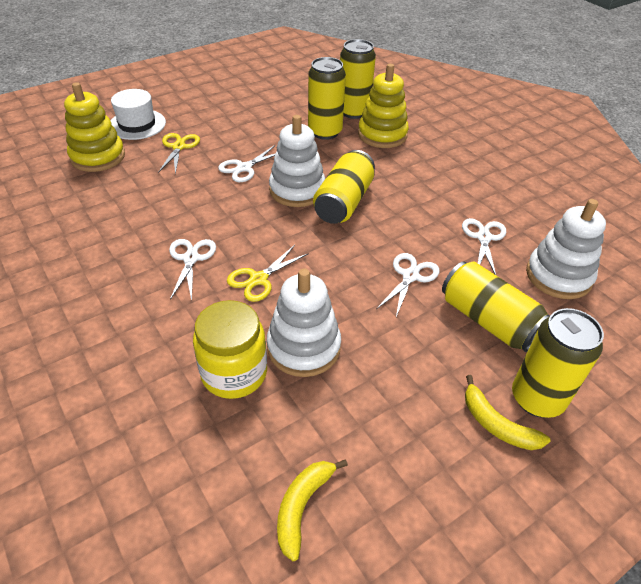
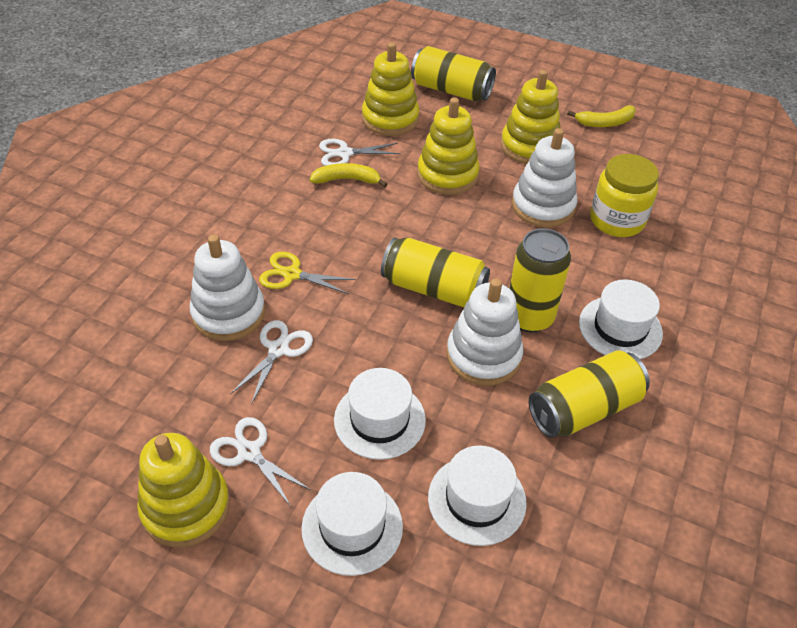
white hat: 1 -> 4
white scissors: 4 -> 3
yellow can: 5 -> 4
yellow scissors: 2 -> 1
yellow stacking toy: 2 -> 4

